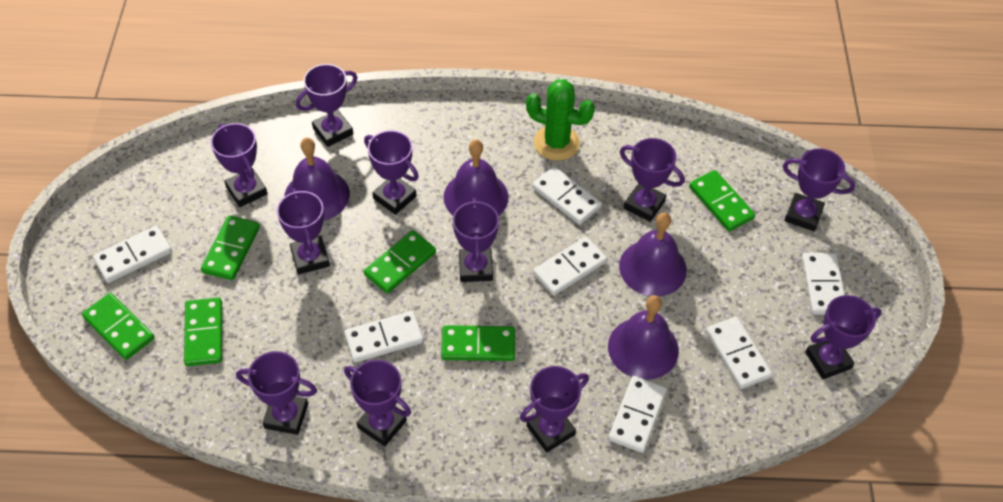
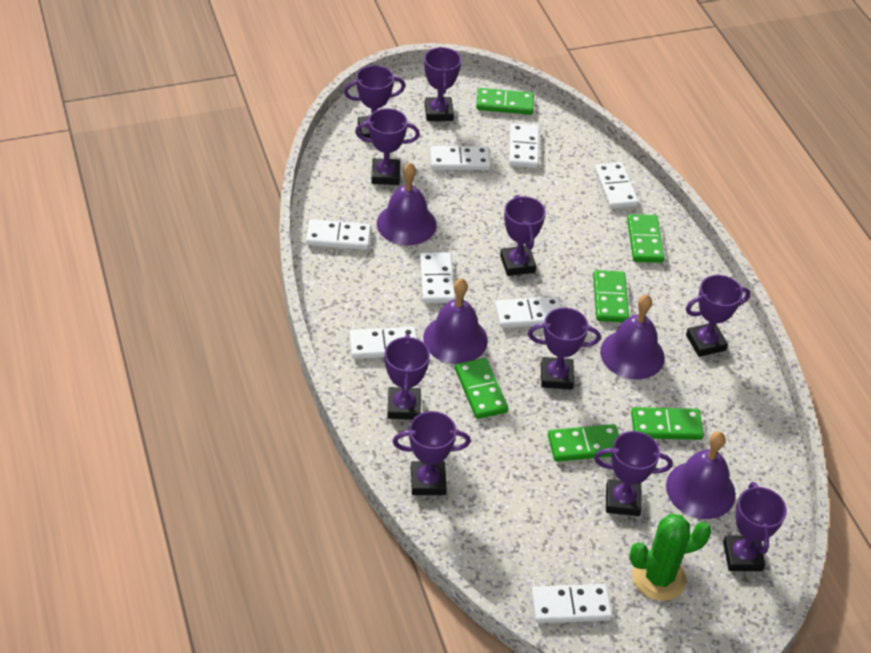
purple trophy: 11 -> 10
white domino: 7 -> 8

